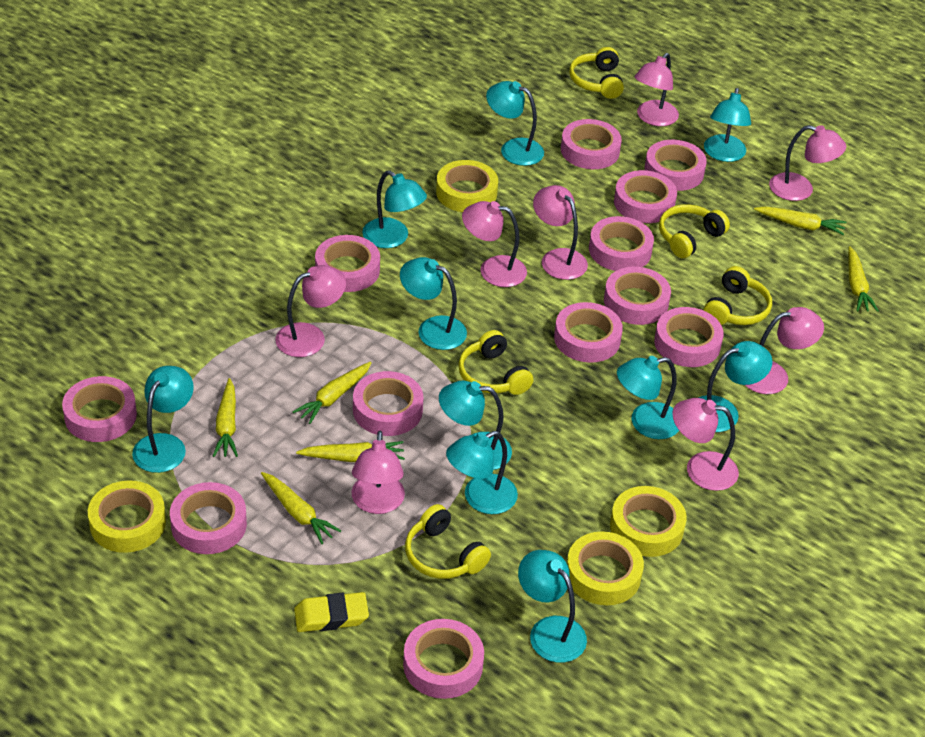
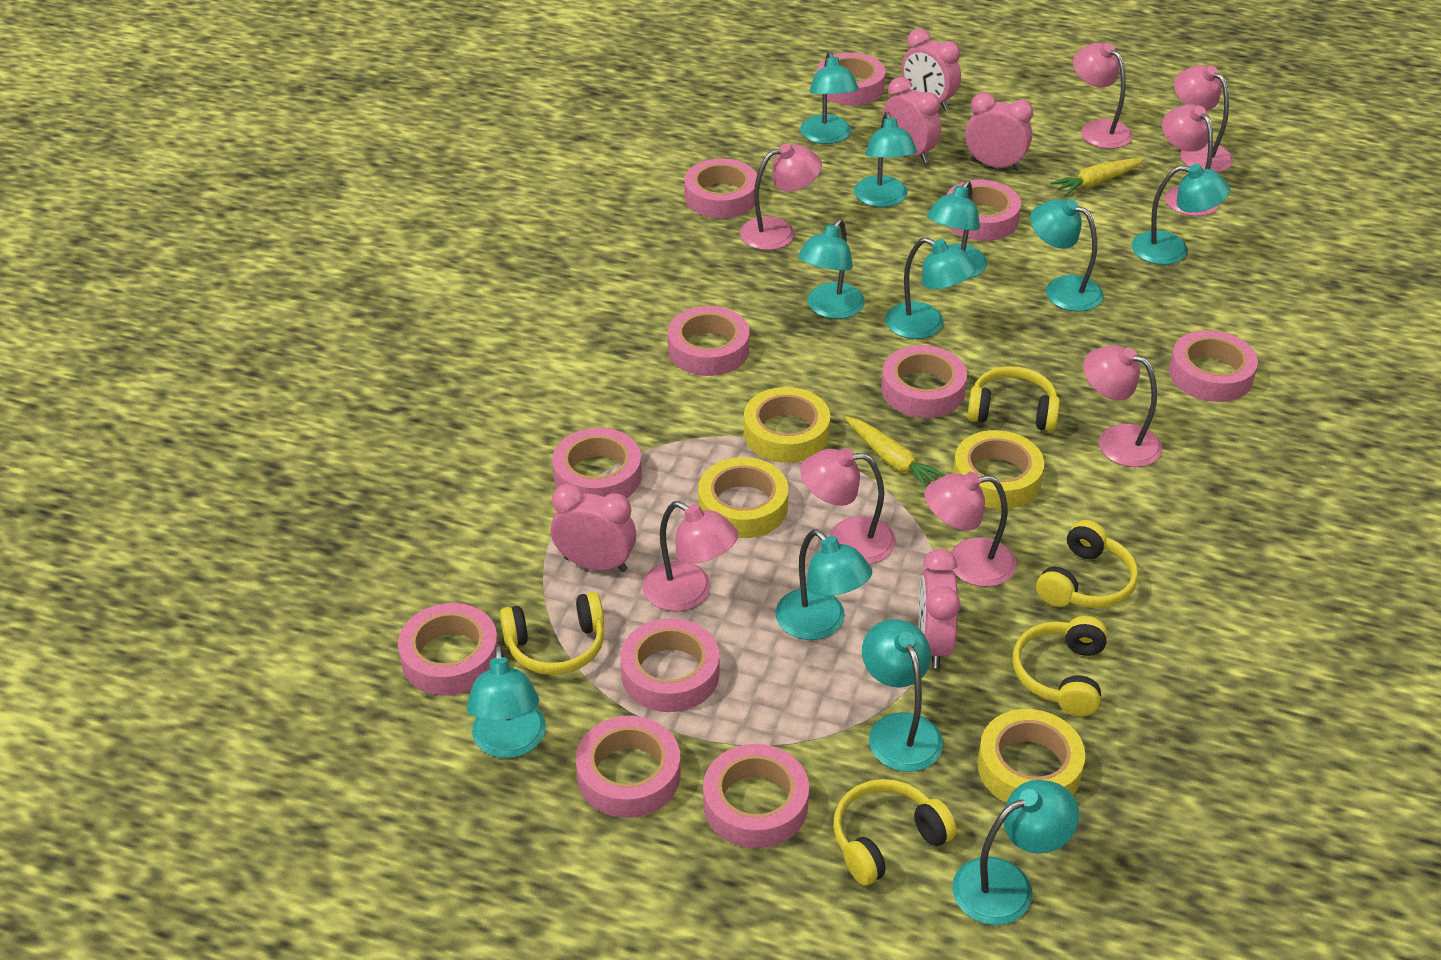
pink clock: 0 -> 5
pink tape: 12 -> 11
turquoise lamp: 10 -> 11
yellow carrot: 6 -> 2
yellow eraser: 1 -> 0

